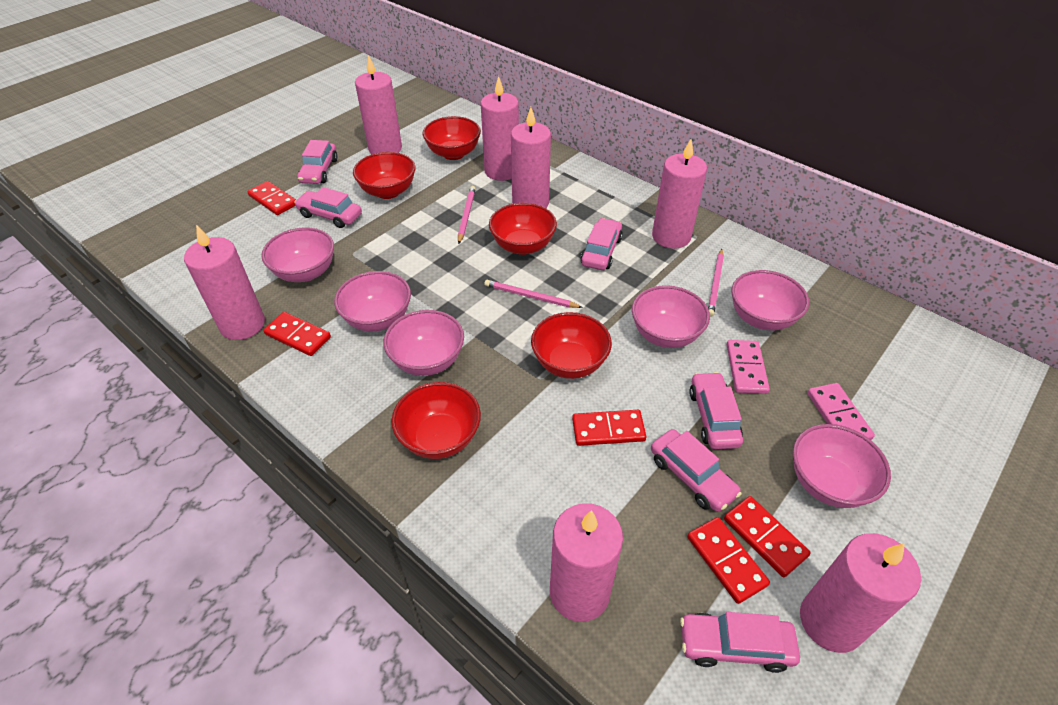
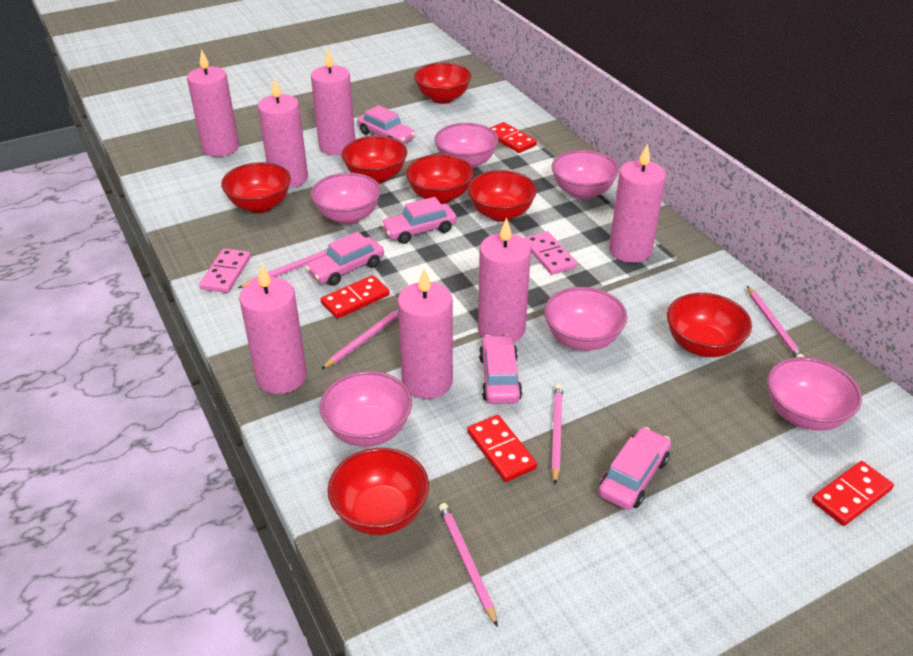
pink car: 6 -> 5
pink pencil: 3 -> 5
red bowl: 5 -> 7
red domino: 5 -> 4

